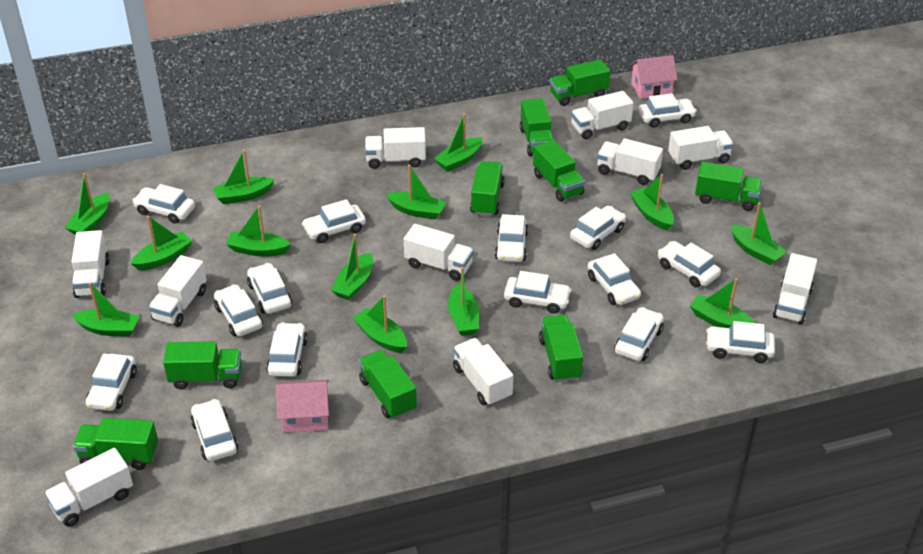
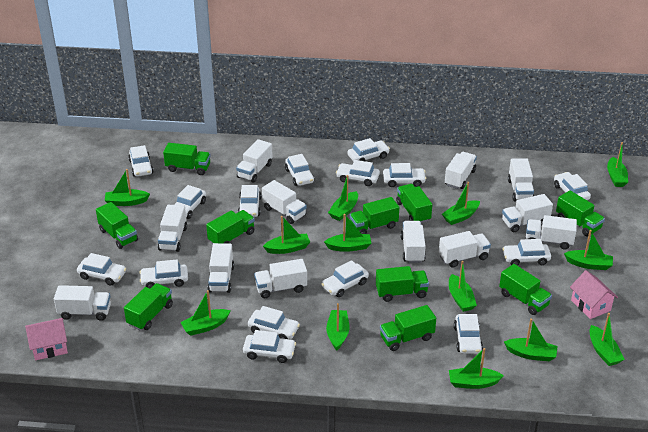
green truck: 9 -> 10
white truck: 10 -> 12

